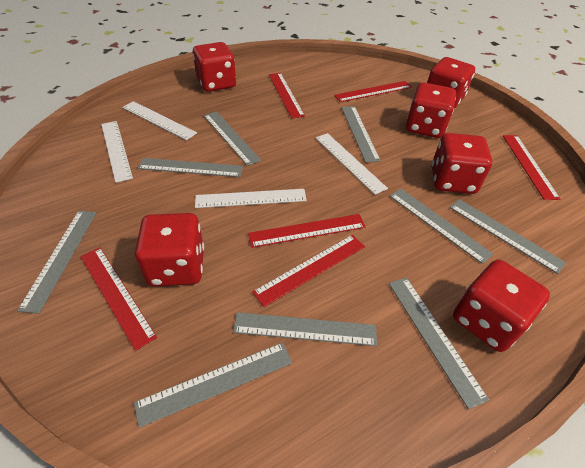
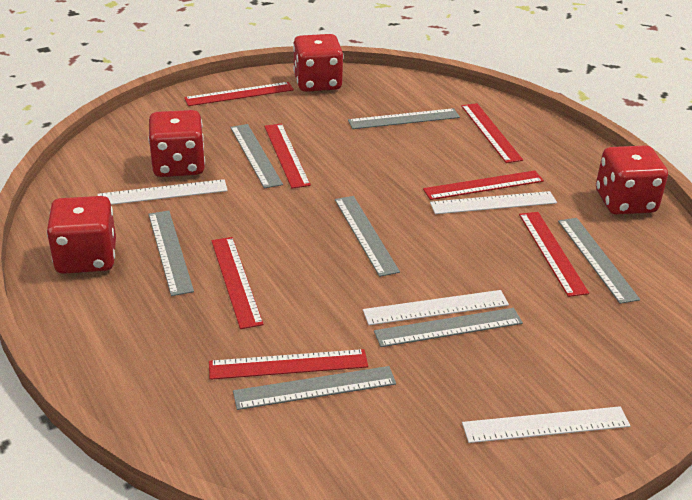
grey ruler: 9 -> 7
red dice: 6 -> 4
red ruler: 6 -> 7

